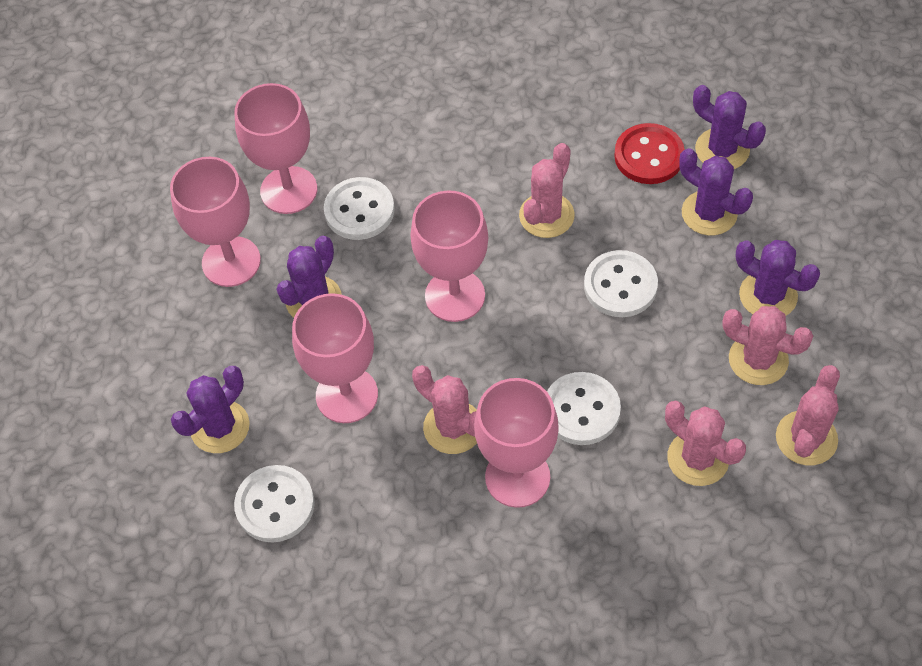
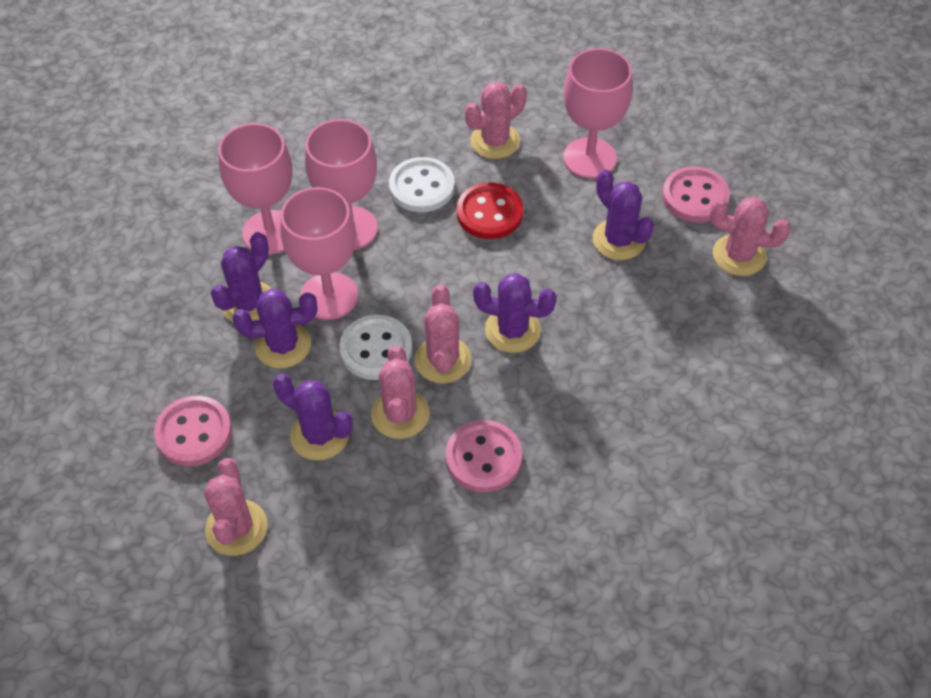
pink button: 0 -> 3
pink goblet: 5 -> 4
white button: 4 -> 2

